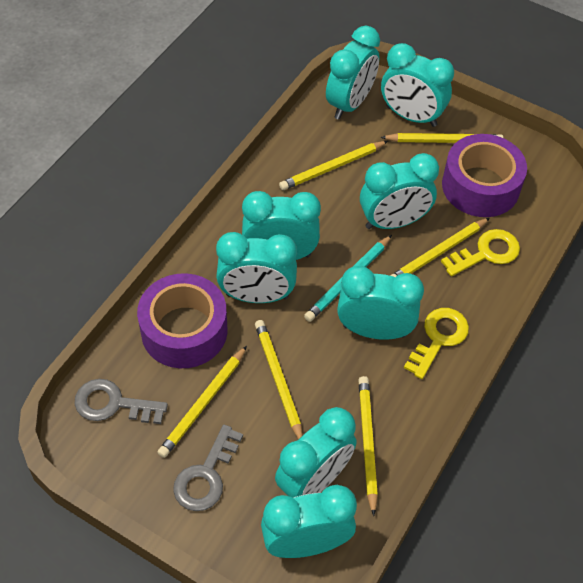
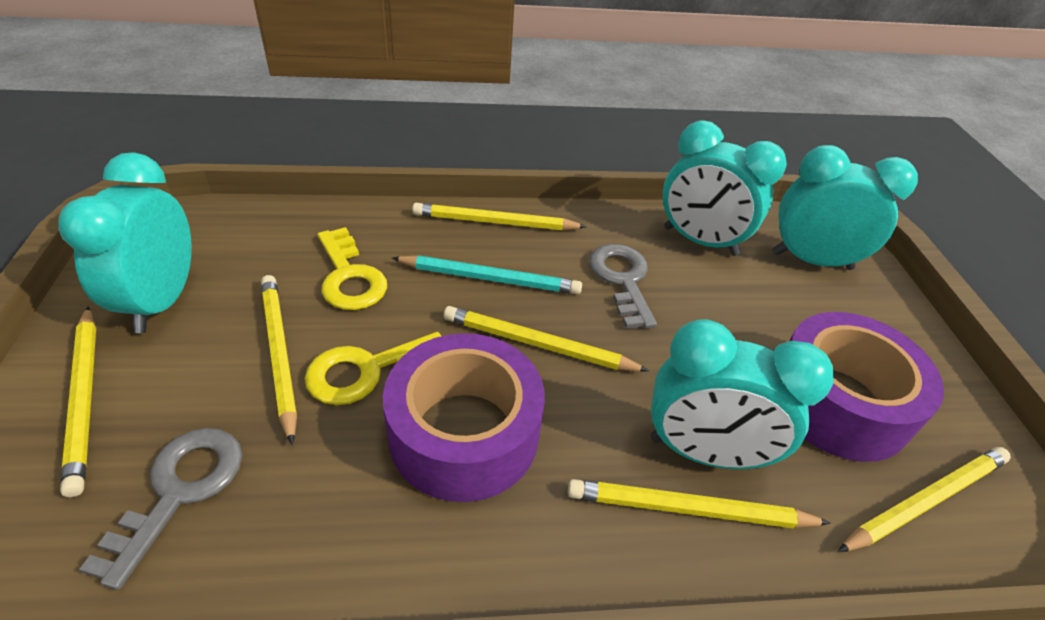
turquoise clock: 8 -> 4

